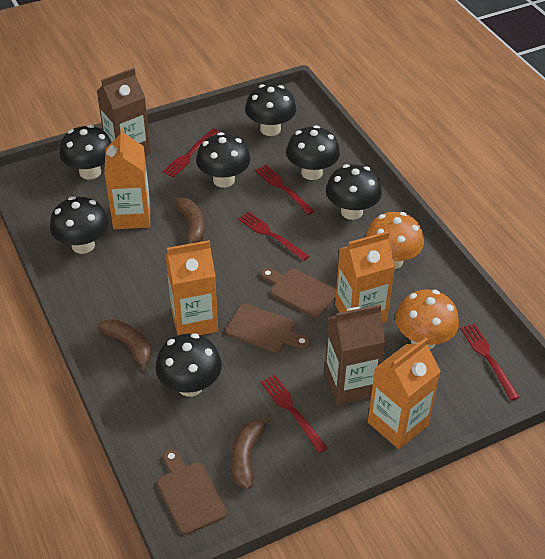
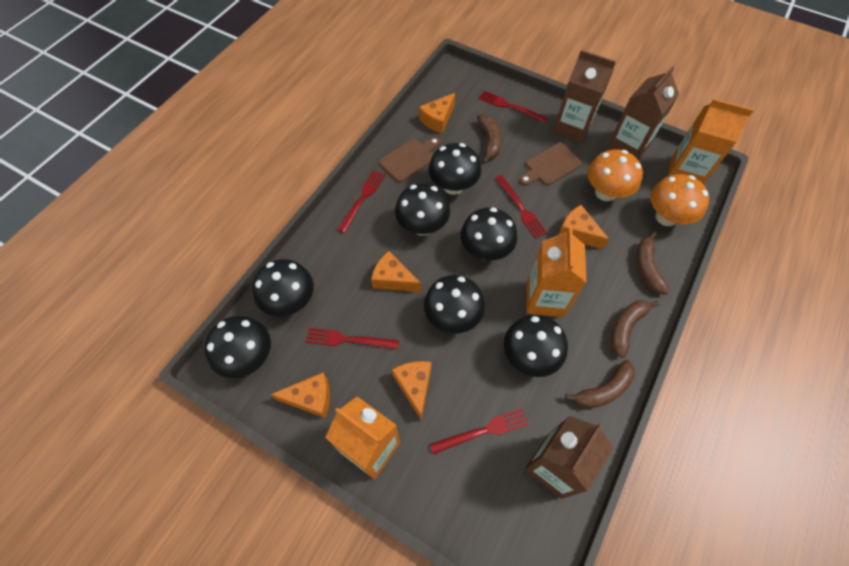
brown banana: 3 -> 4
brown carton: 2 -> 3
brown cutting board: 3 -> 2
orange carton: 4 -> 3
orange cheese: 0 -> 5

